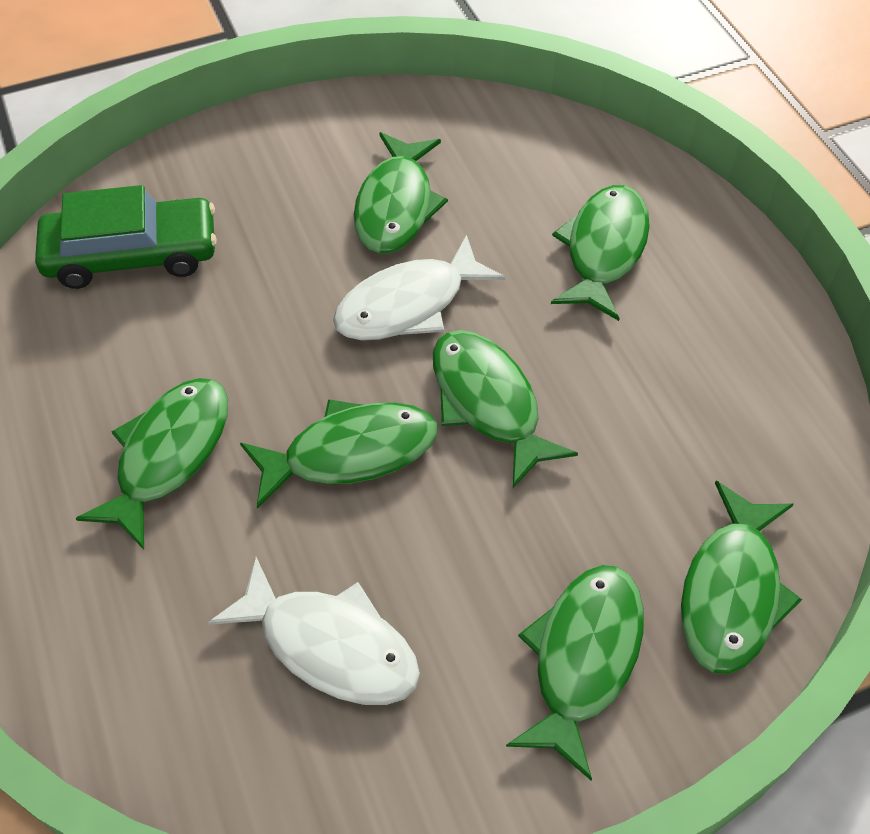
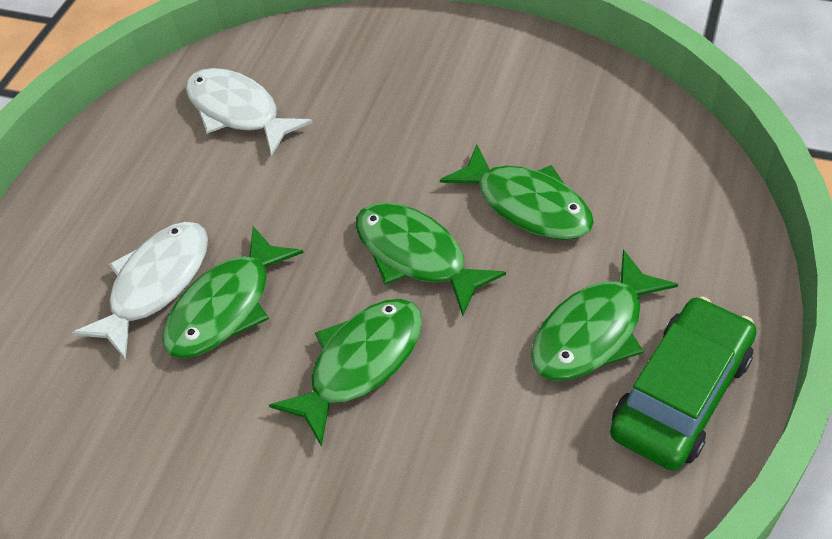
green fish: 7 -> 5

